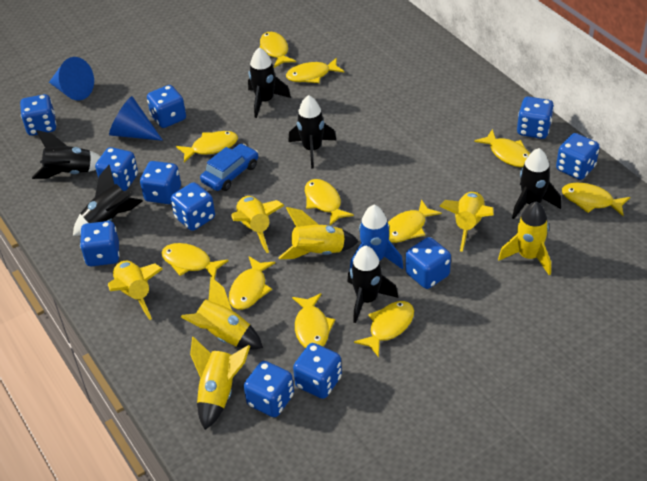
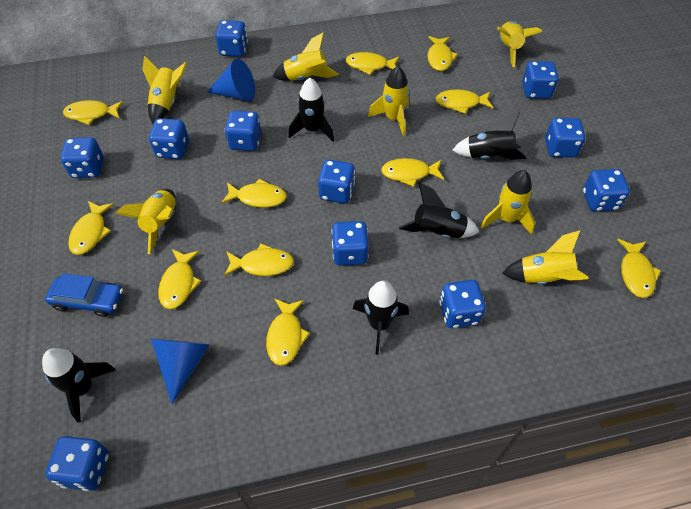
black rocket: 6 -> 5
blue rocket: 1 -> 0

